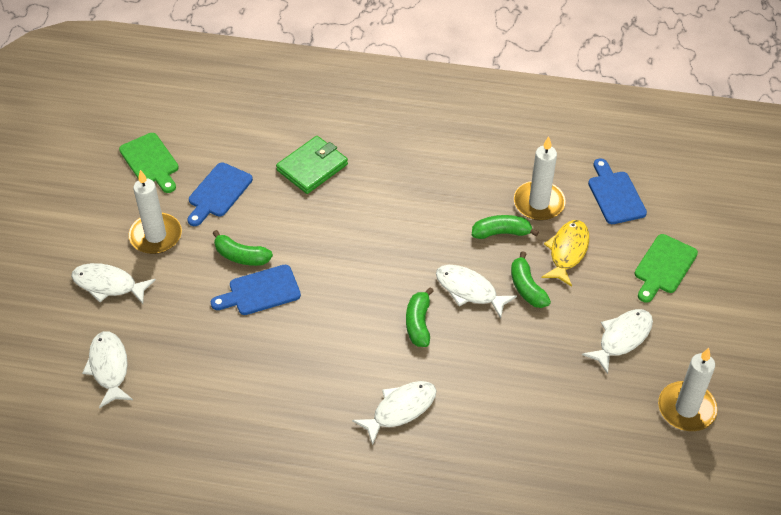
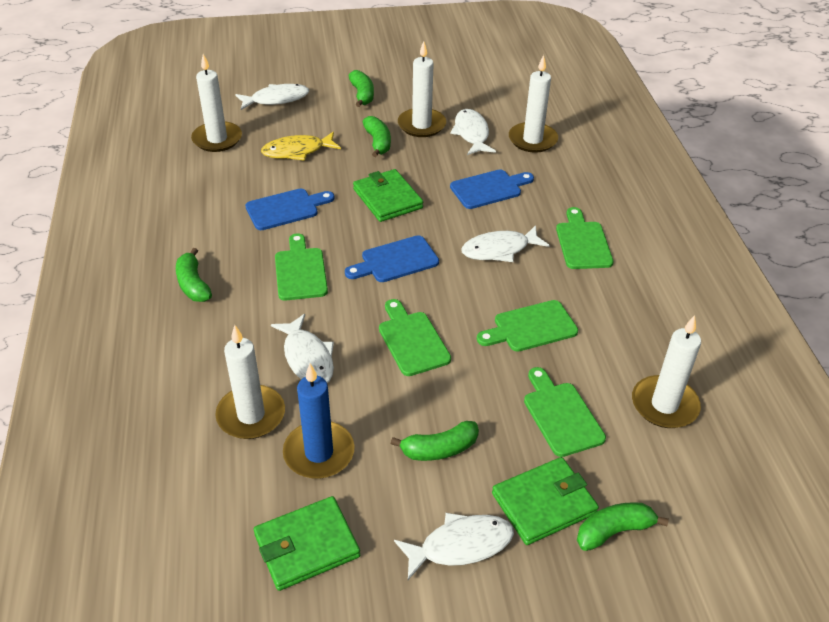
blue candle: 0 -> 1
green banana: 4 -> 5
green cutting board: 2 -> 5
green wallet: 1 -> 3
white candle: 3 -> 5

